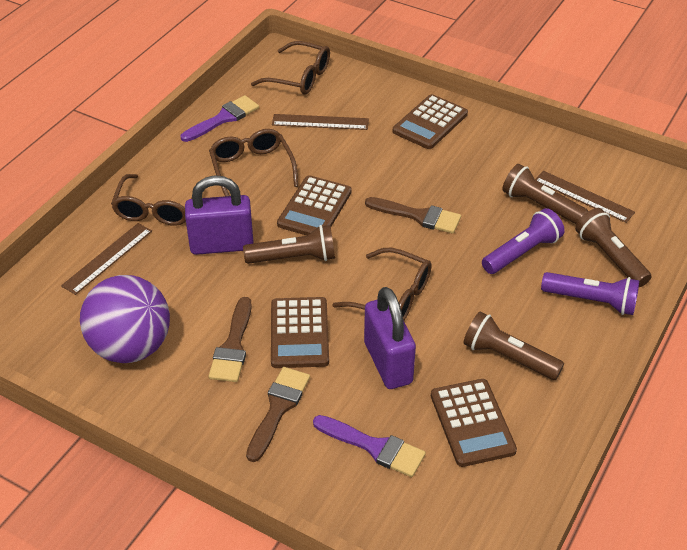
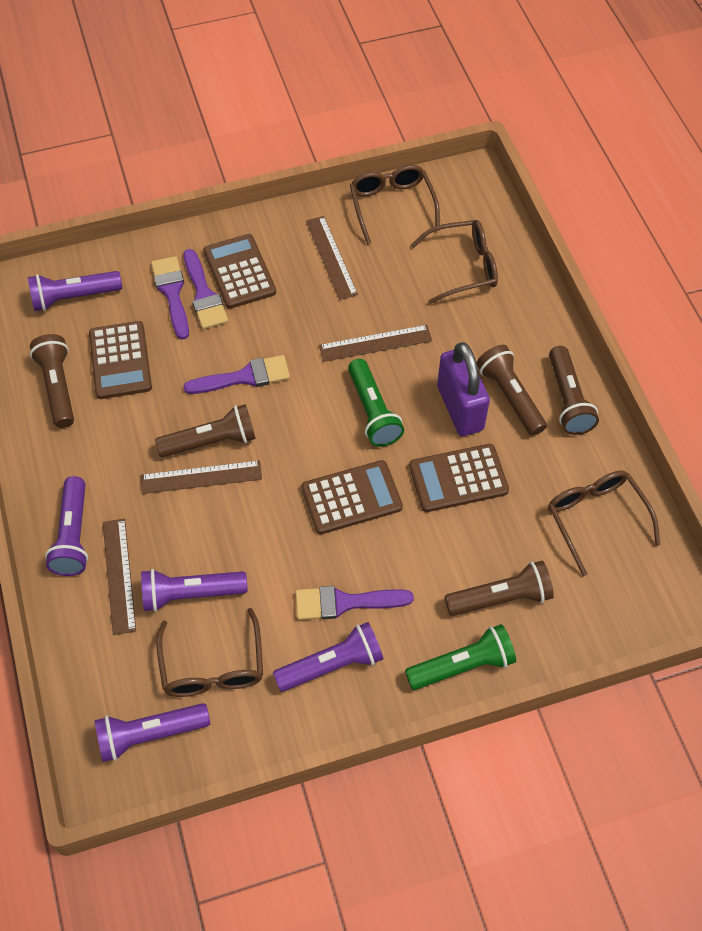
brown brush: 3 -> 0
brown flashlight: 4 -> 5
brown ruler: 3 -> 4
green flashlight: 0 -> 2
purple ball: 1 -> 0
purple brush: 2 -> 4
purple flashlight: 2 -> 5
purple padlock: 2 -> 1

